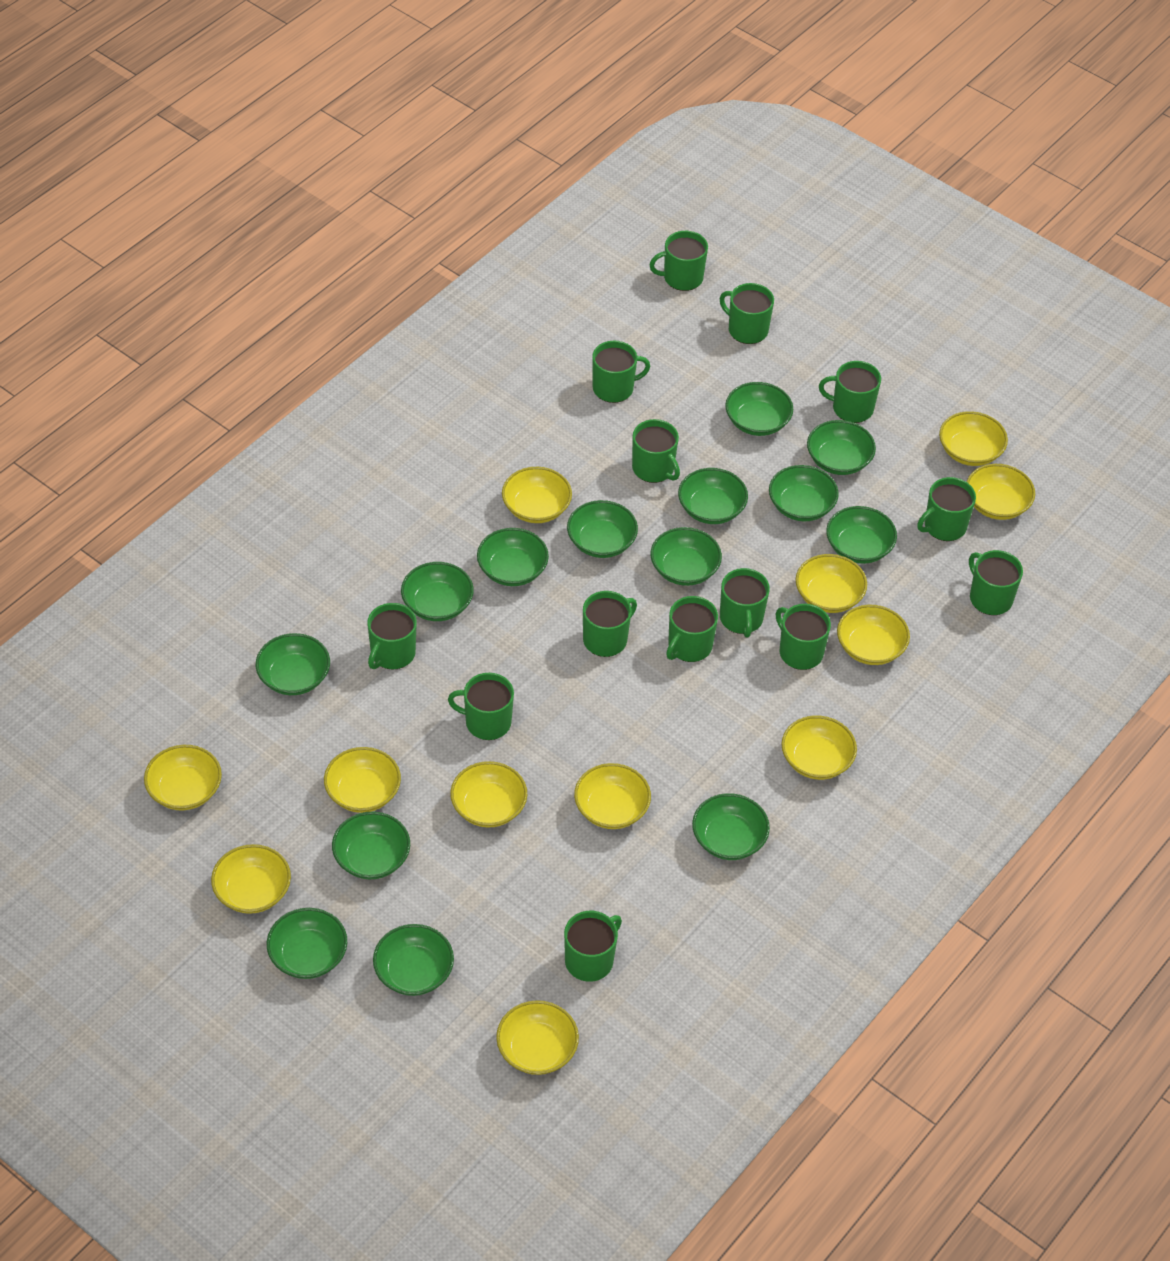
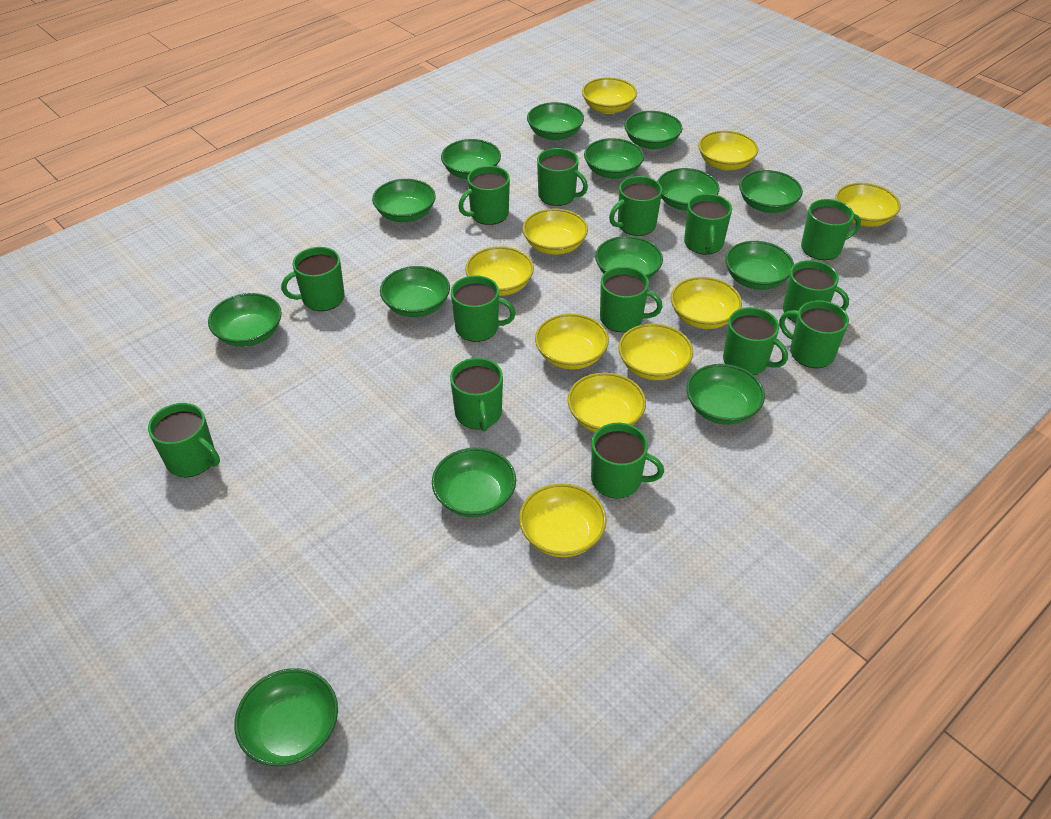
yellow bowl: 12 -> 10

